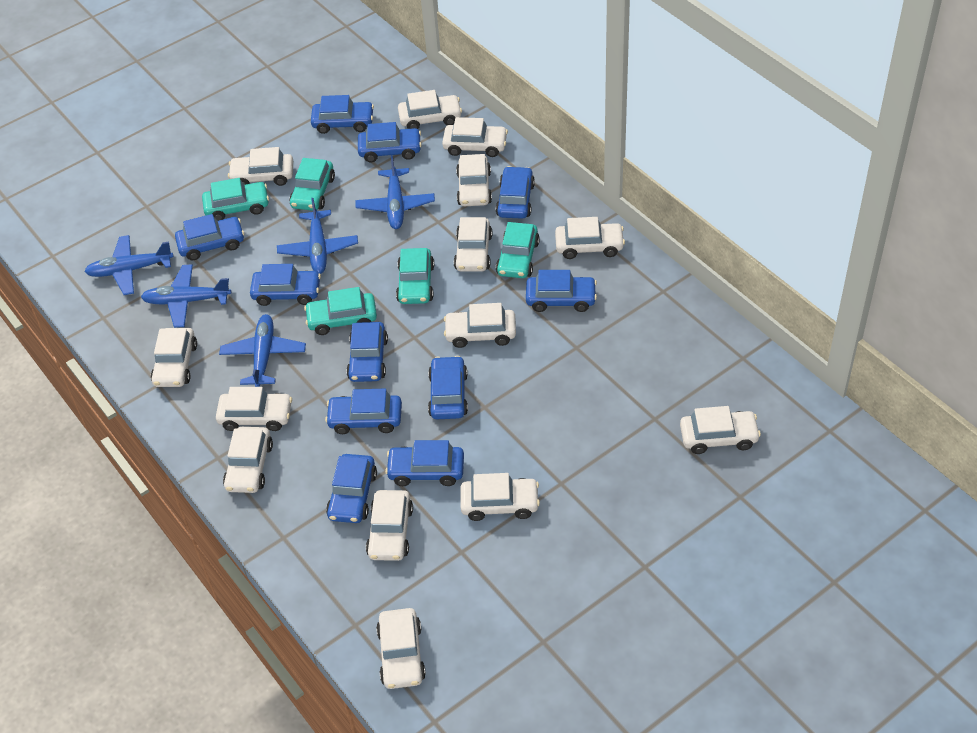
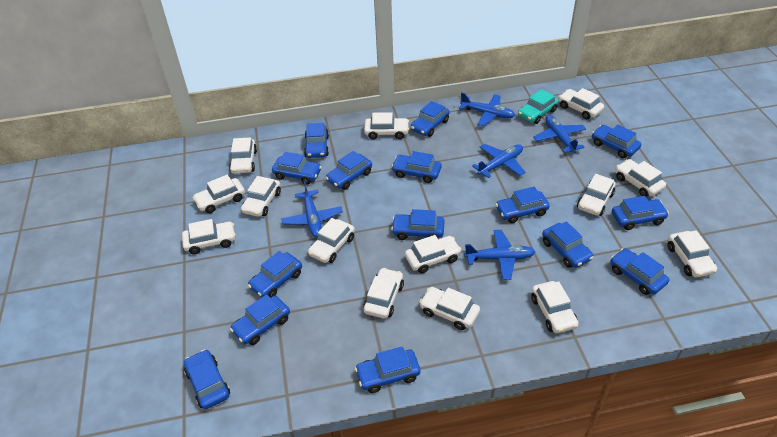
blue car: 11 -> 15
turquoise car: 5 -> 1

